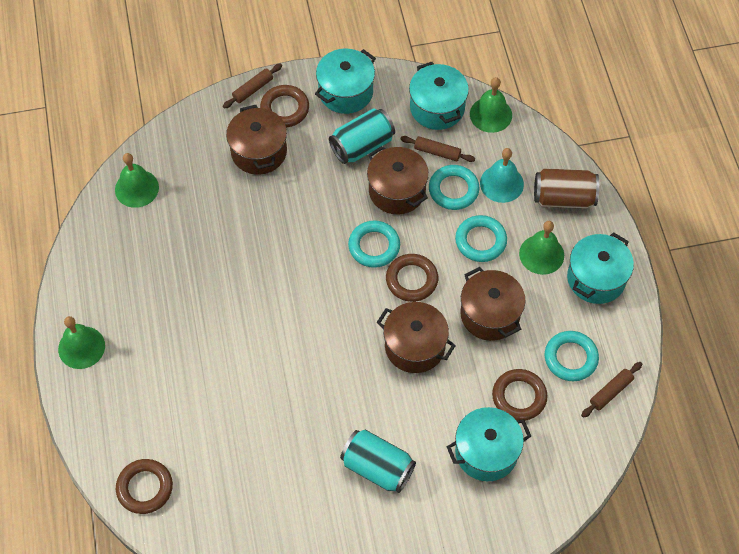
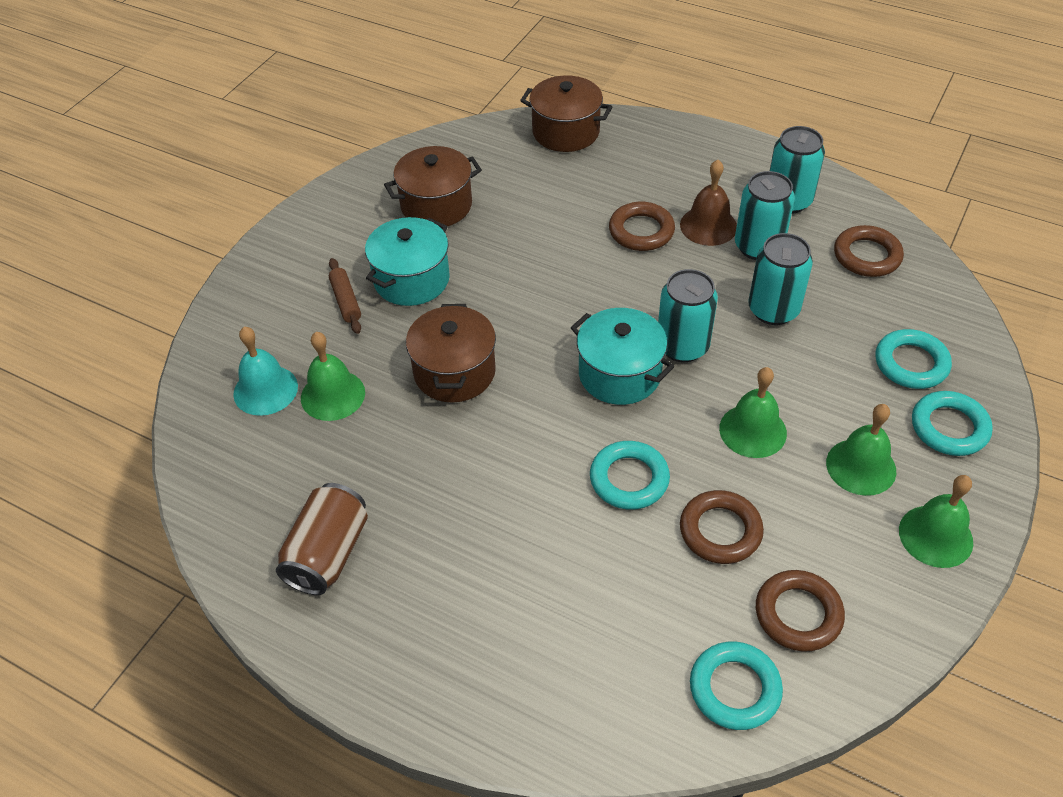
brown bell: 0 -> 1
brown pot: 4 -> 3
brown rolling pin: 3 -> 1
turquoise can: 2 -> 4
turquoise pot: 4 -> 2

